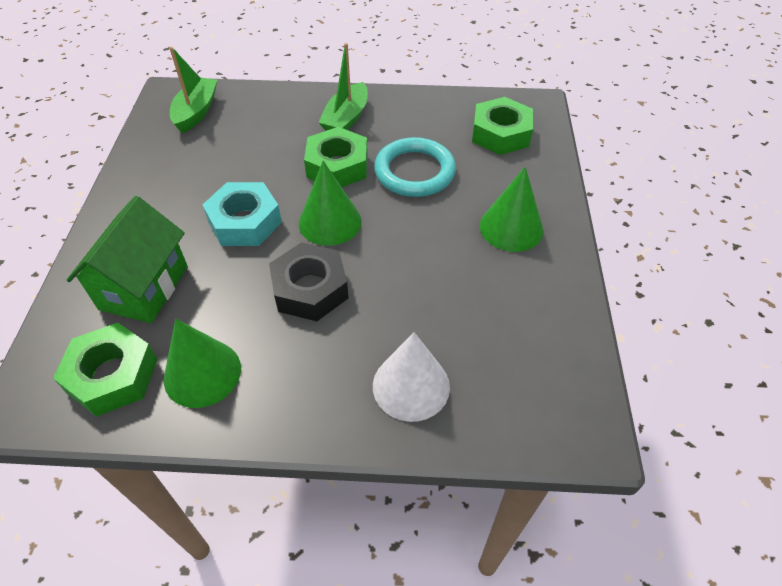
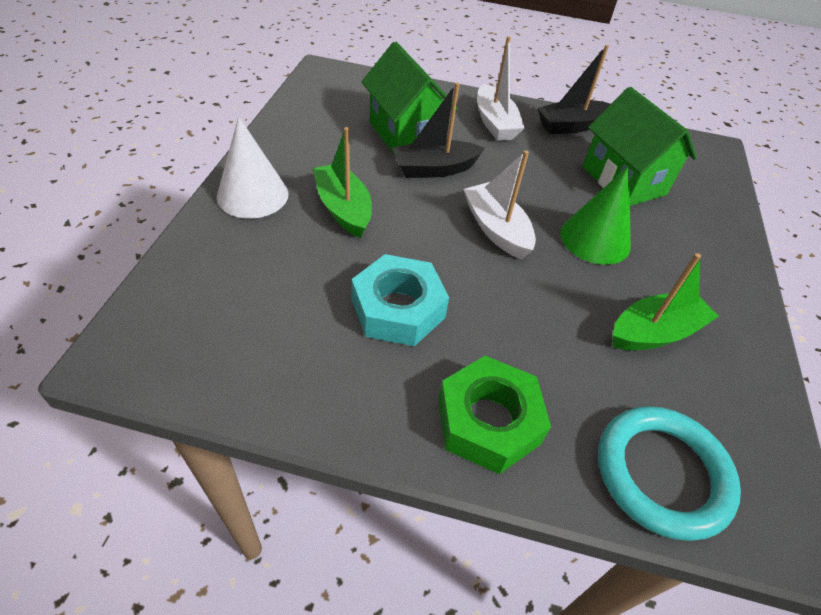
black boat: 0 -> 2
black nut: 1 -> 0
green cone: 3 -> 1
green house: 1 -> 2
green nut: 3 -> 1
white boat: 0 -> 2

